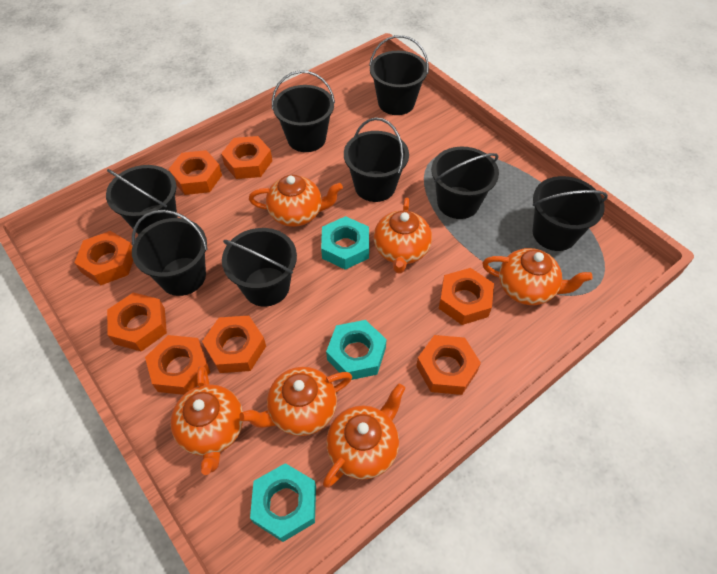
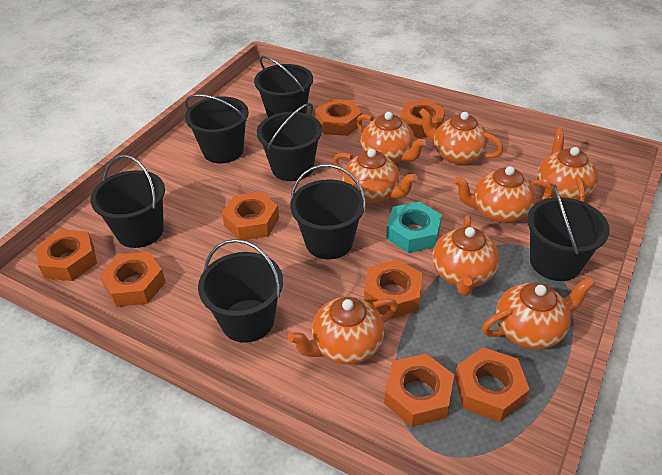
black bucket: 8 -> 7
orange teapot: 6 -> 8
turquoise nut: 3 -> 1

